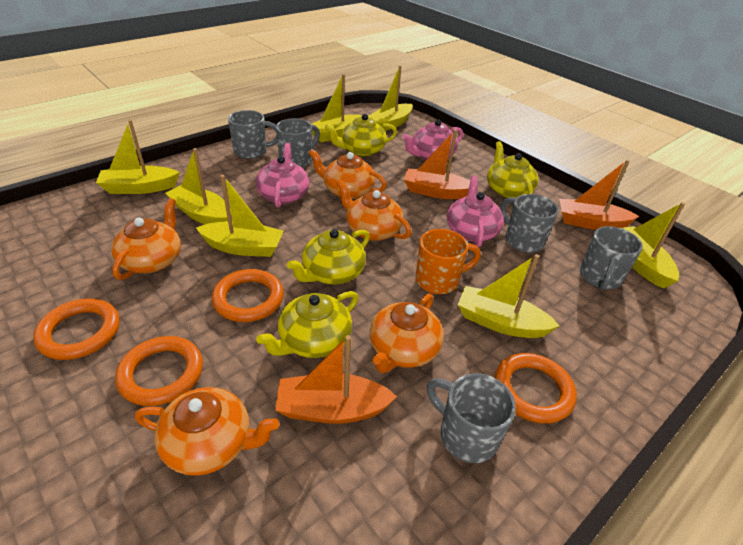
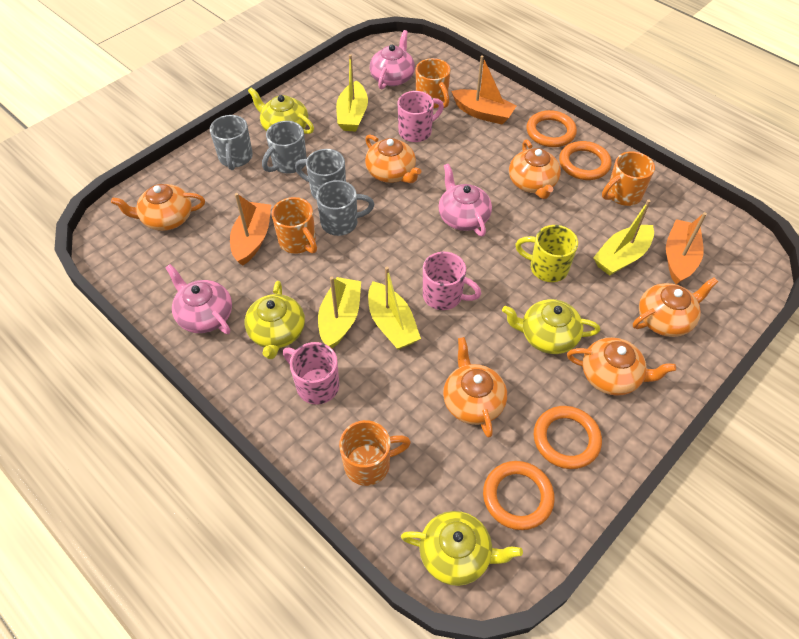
grey mug: 5 -> 4
orange mug: 1 -> 4
orange teapot: 5 -> 6
pink mug: 0 -> 3
yellow boat: 7 -> 4
yellow mug: 0 -> 1

